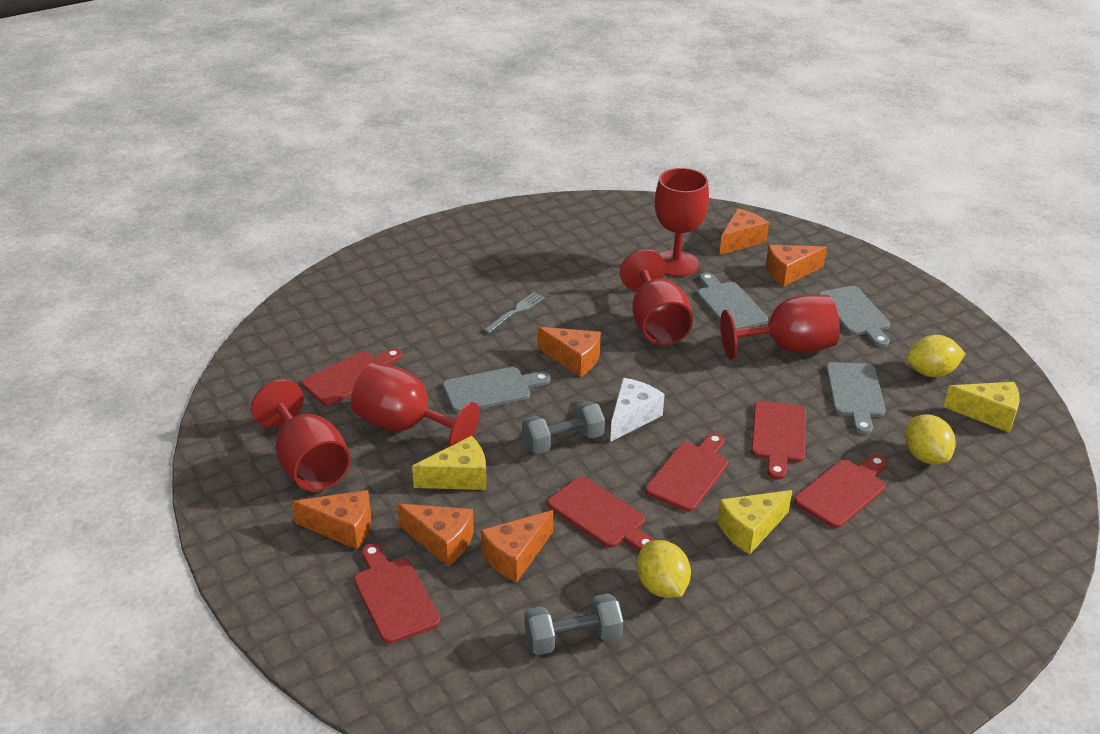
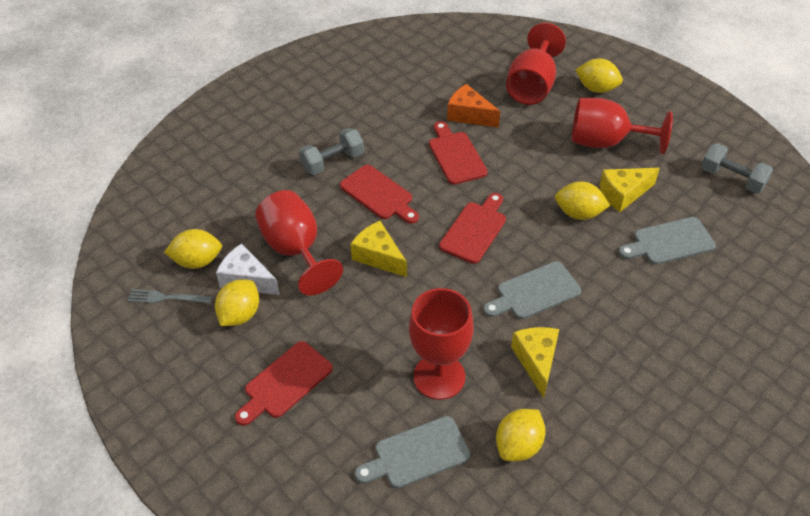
grey cutting board: 4 -> 3
orange cheese: 6 -> 1
red cutting board: 6 -> 4
red goblet: 5 -> 4
yellow lemon: 3 -> 5

